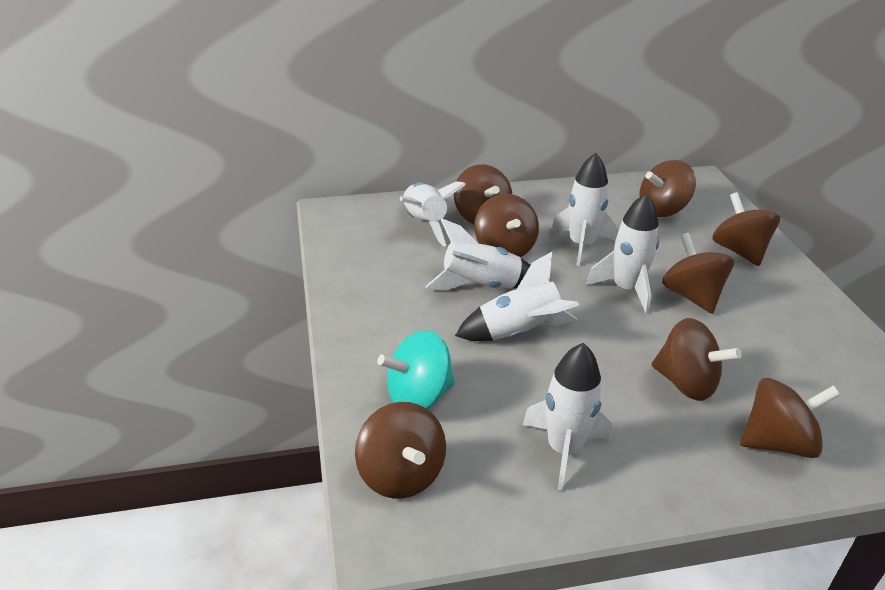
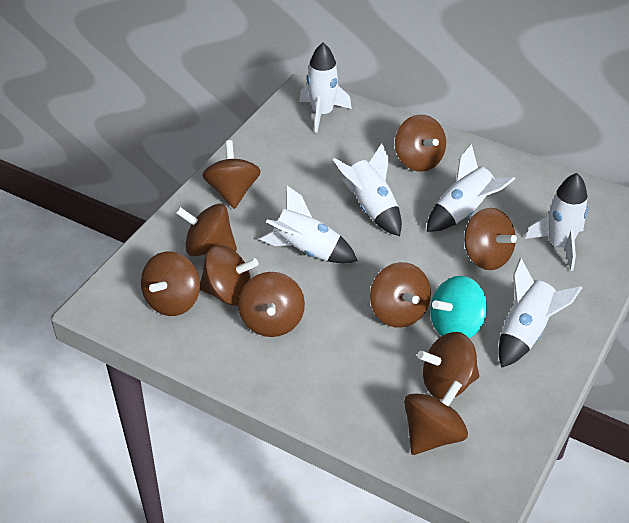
brown spinning top: 8 -> 10

